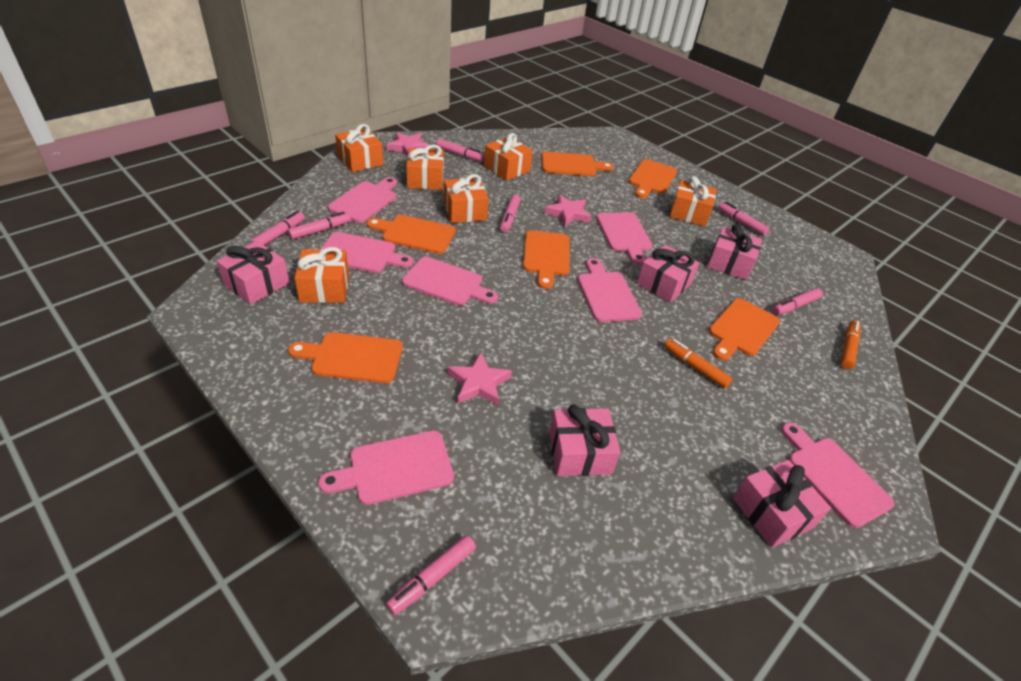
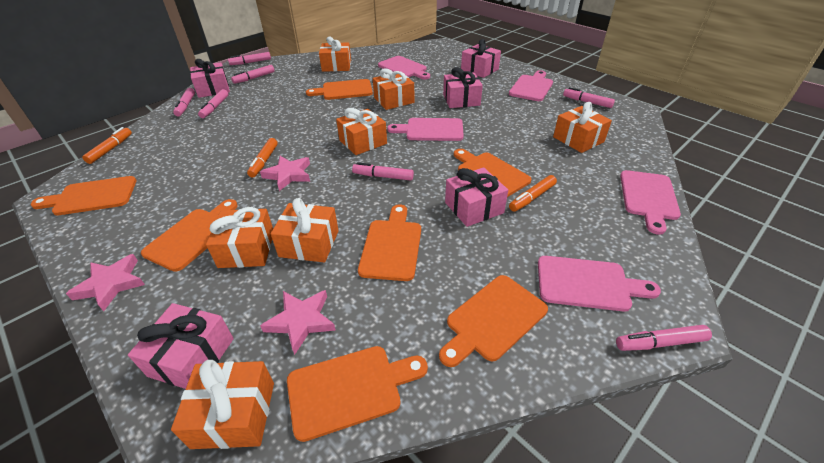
orange cutting board: 6 -> 7
orange gift: 6 -> 7
orange marker: 2 -> 3
pink cutting board: 7 -> 5

